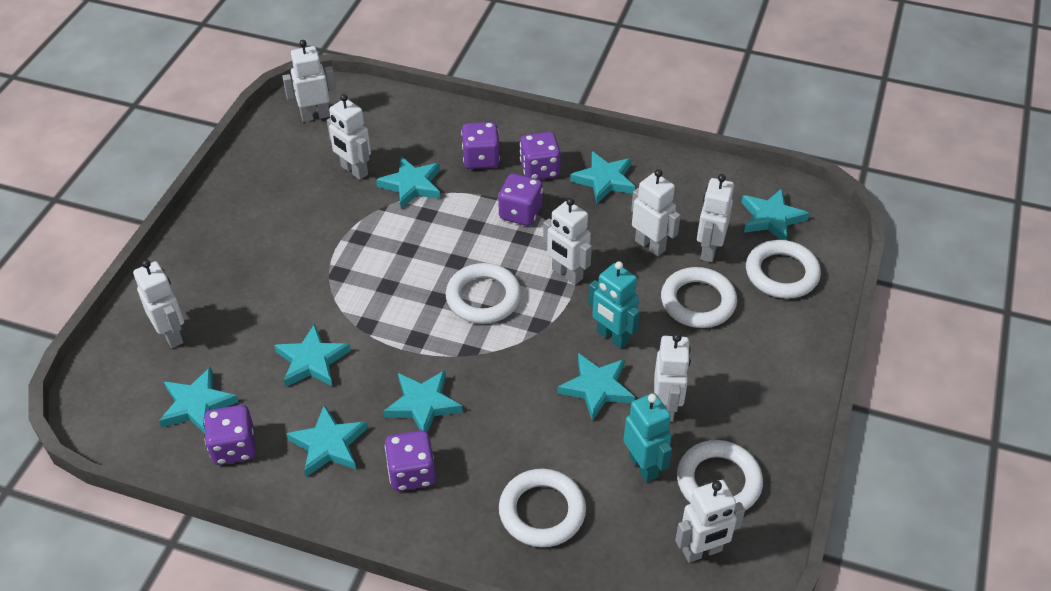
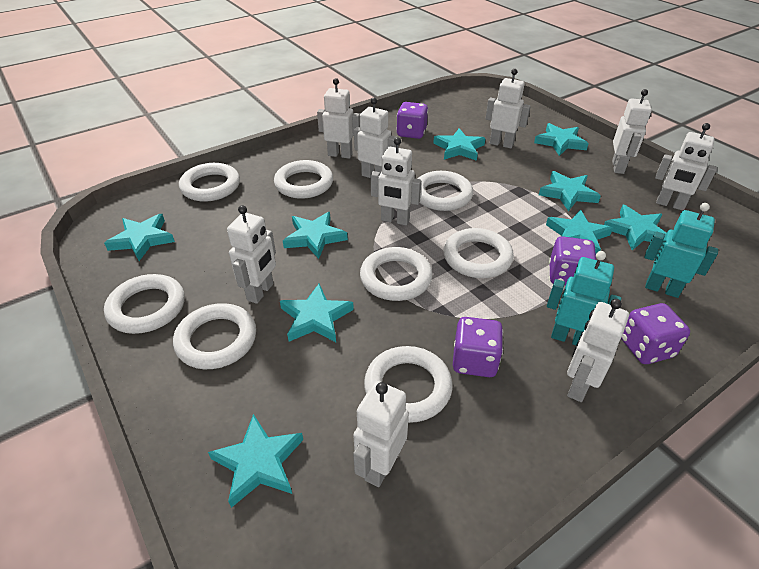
purple dice: 5 -> 4
turquoise star: 8 -> 9
white ring: 5 -> 8
white robot: 8 -> 9

